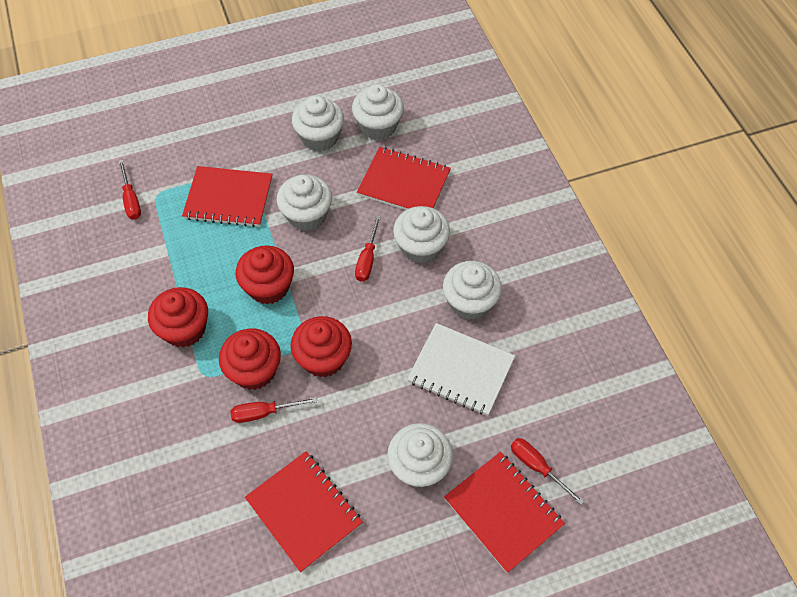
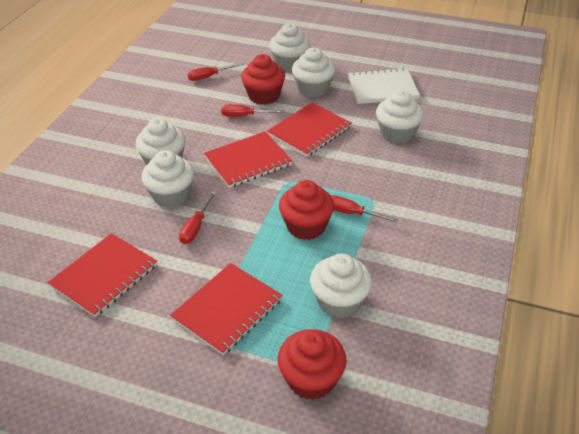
red cupcake: 4 -> 3

